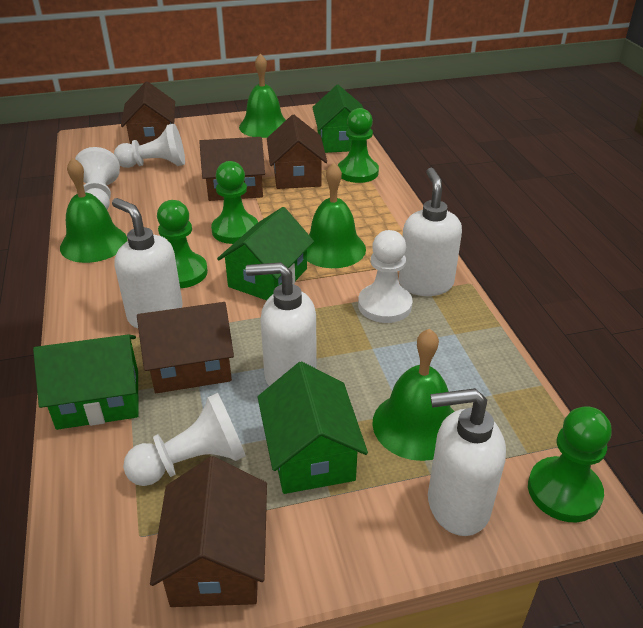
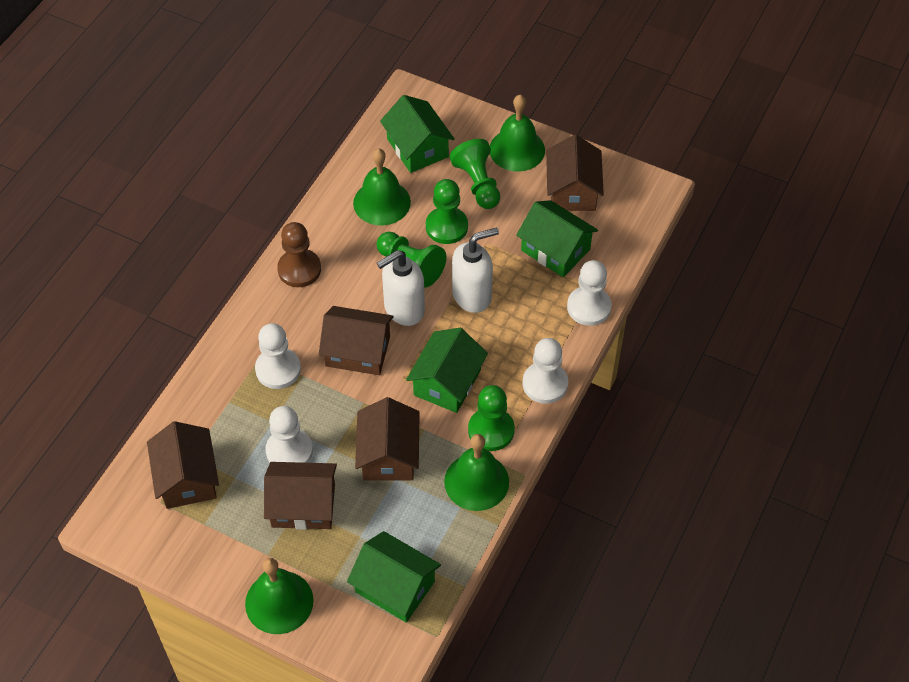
brown pawn: 0 -> 1
white soap dispenser: 4 -> 2

